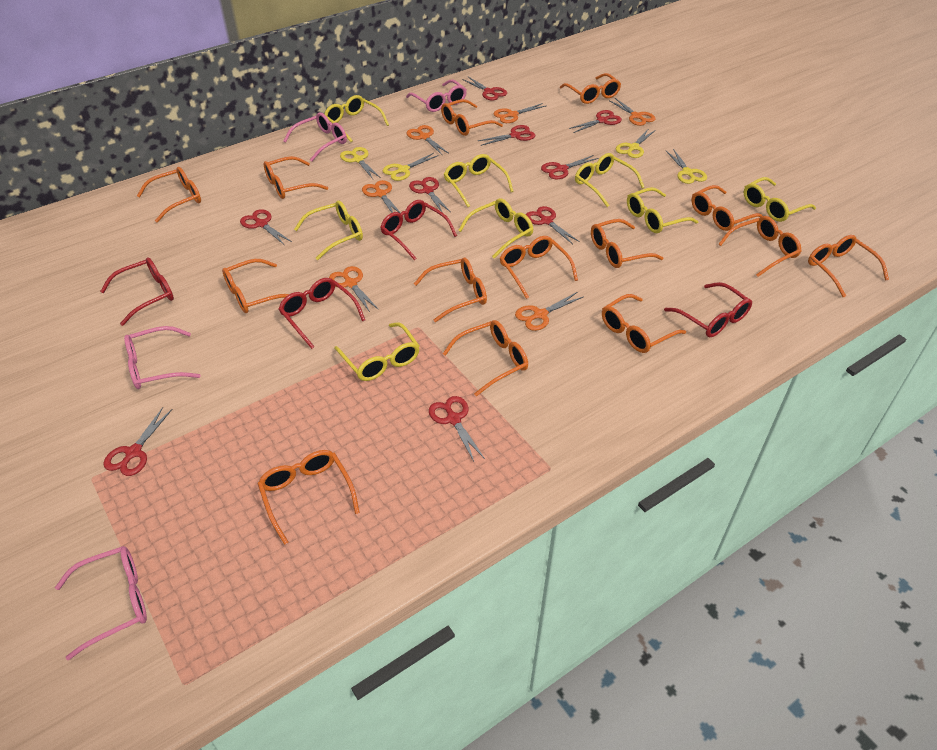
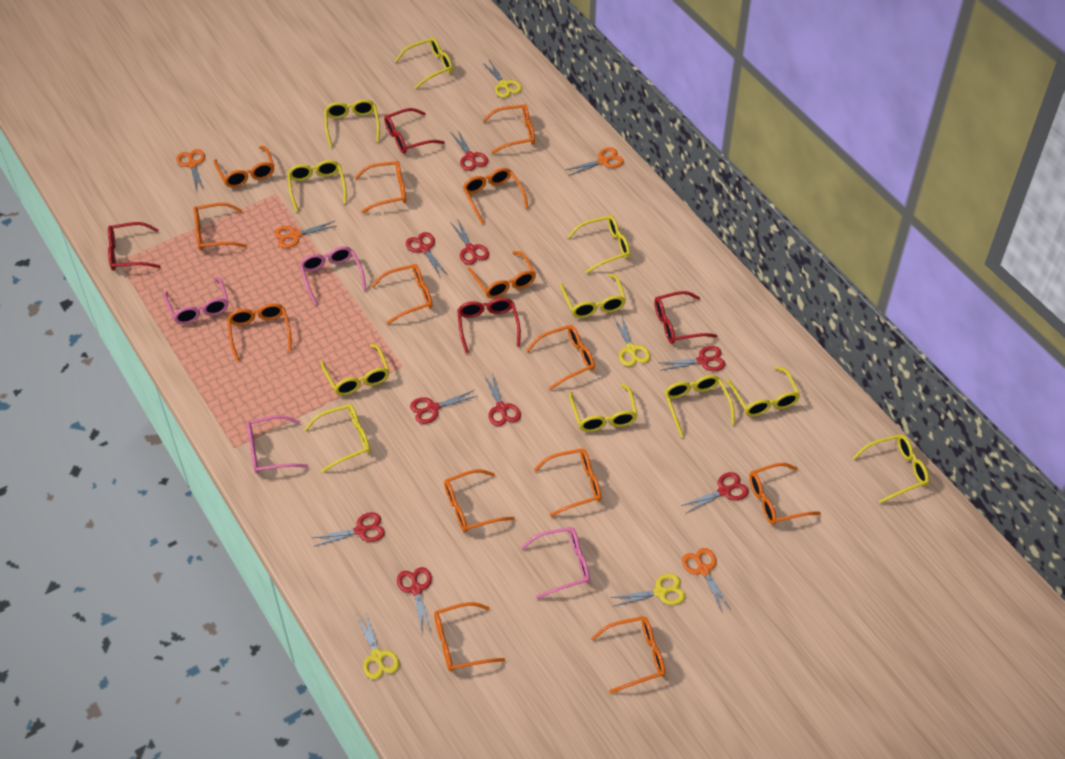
orange scissors: 6 -> 4
yellow glasses: 8 -> 11

